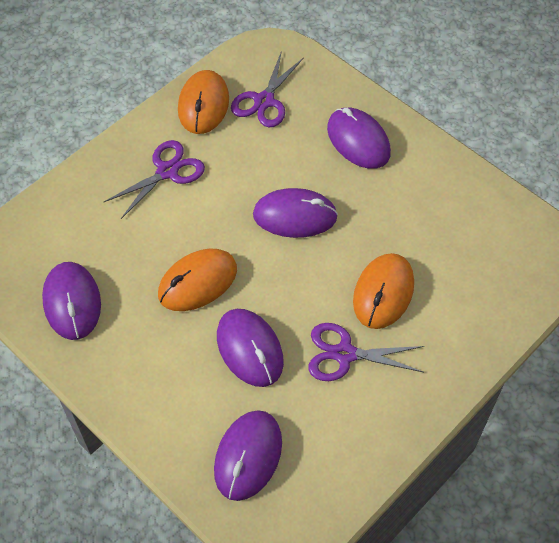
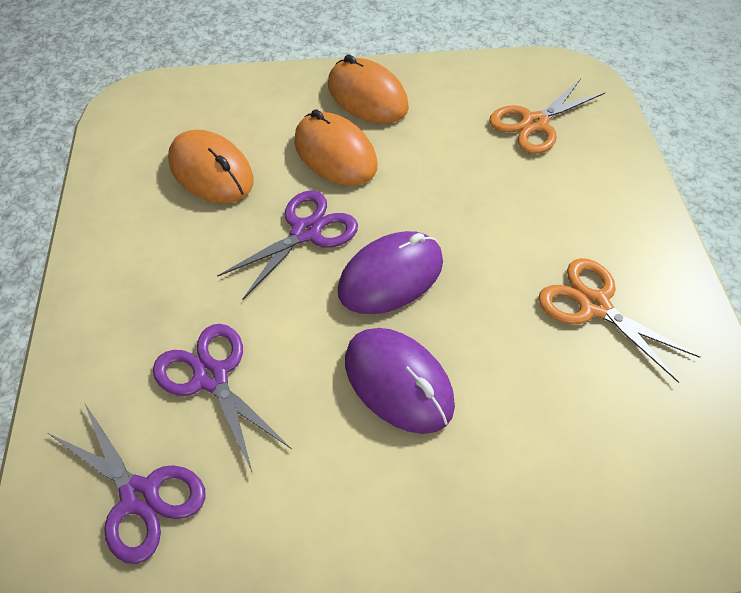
orange scissors: 0 -> 2
purple mouse: 5 -> 2

